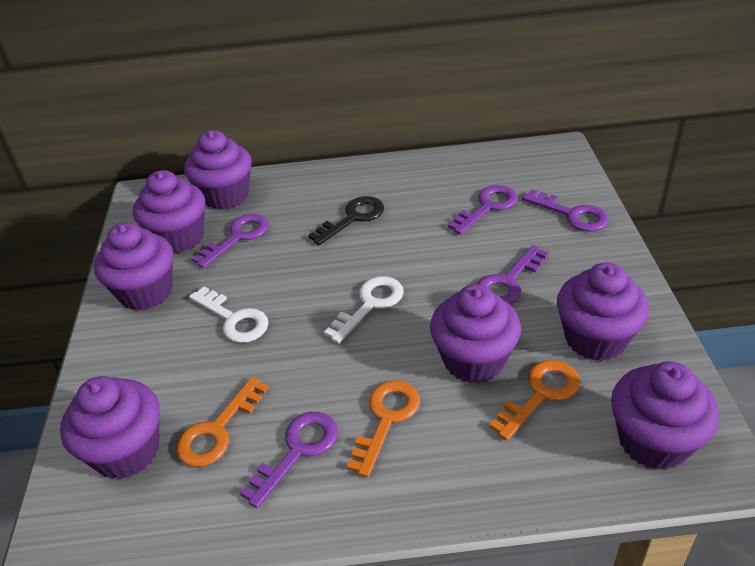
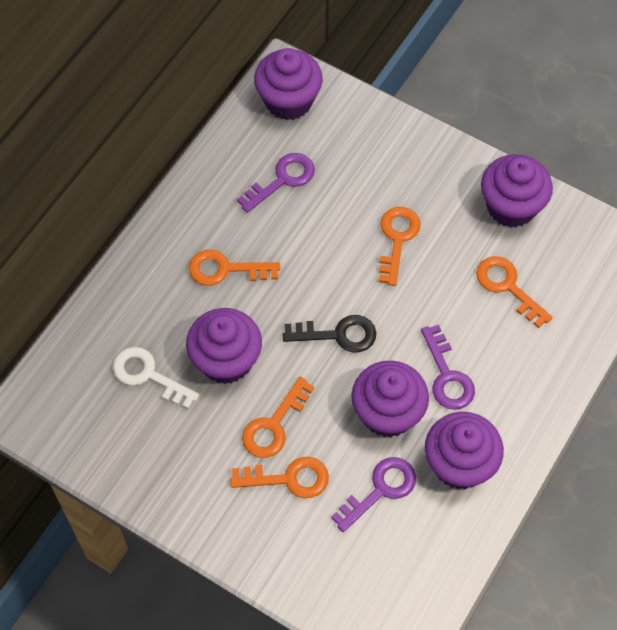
orange key: 3 -> 5
purple cupcake: 7 -> 5
purple key: 5 -> 3
white key: 2 -> 1

